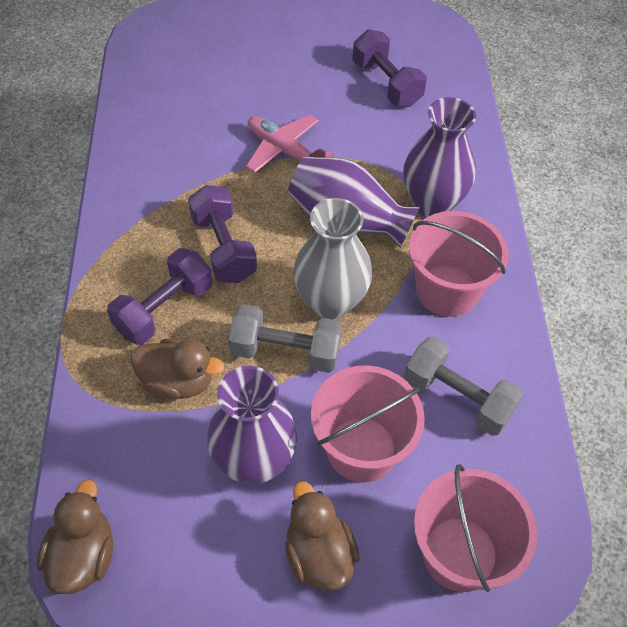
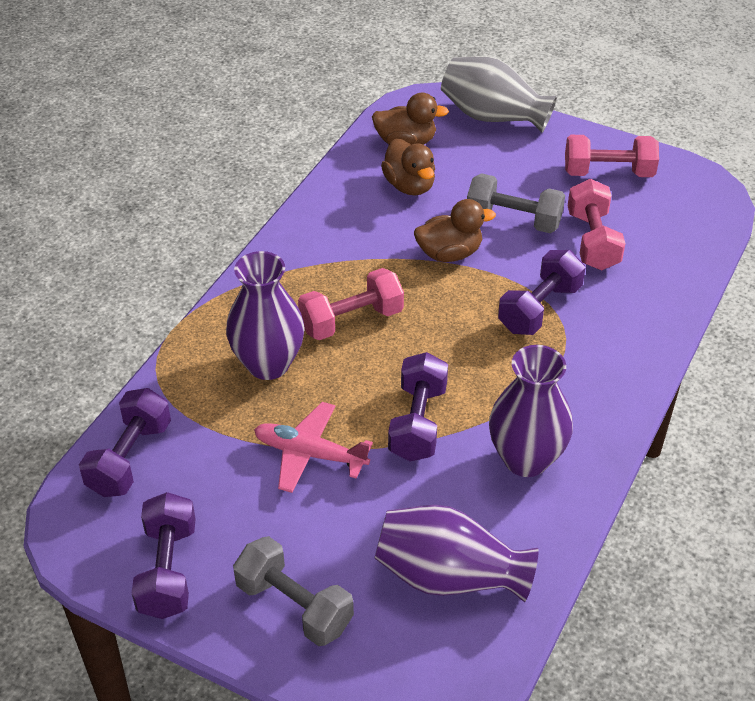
pink bucket: 3 -> 0
pink dumbbell: 0 -> 3
purple dumbbell: 3 -> 4

